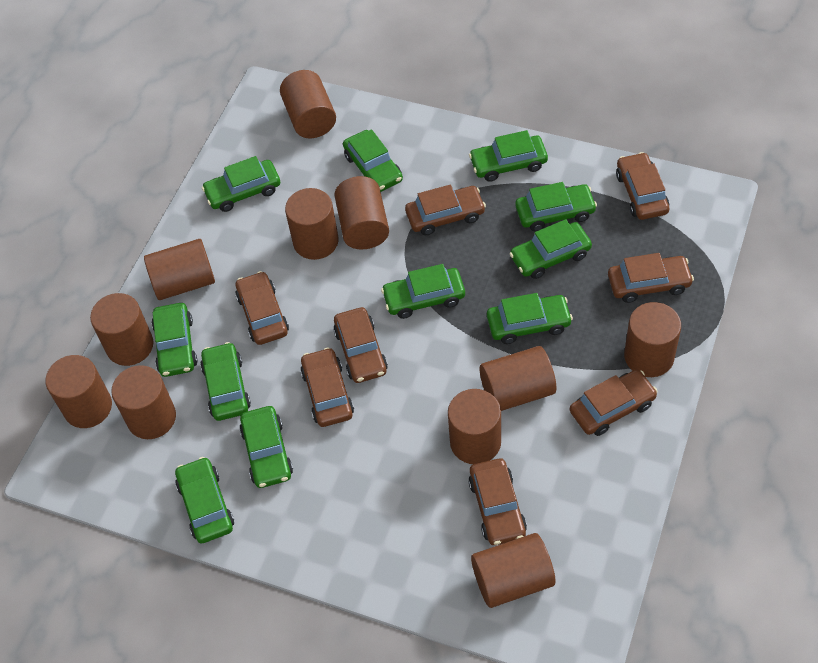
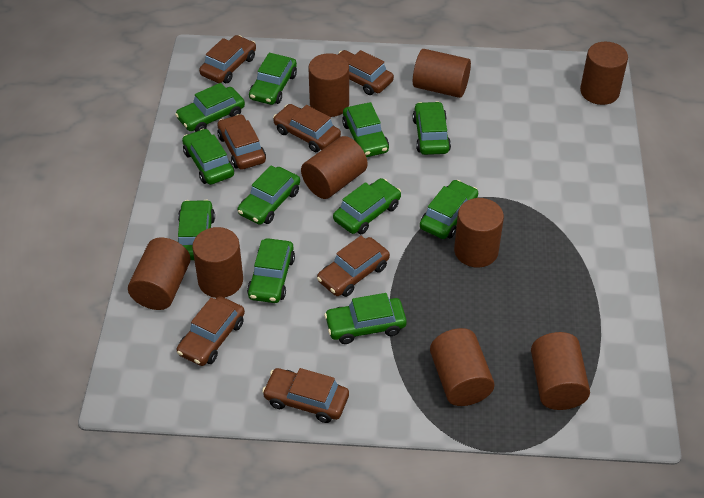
brown car: 8 -> 7
brown cylinder: 11 -> 9

